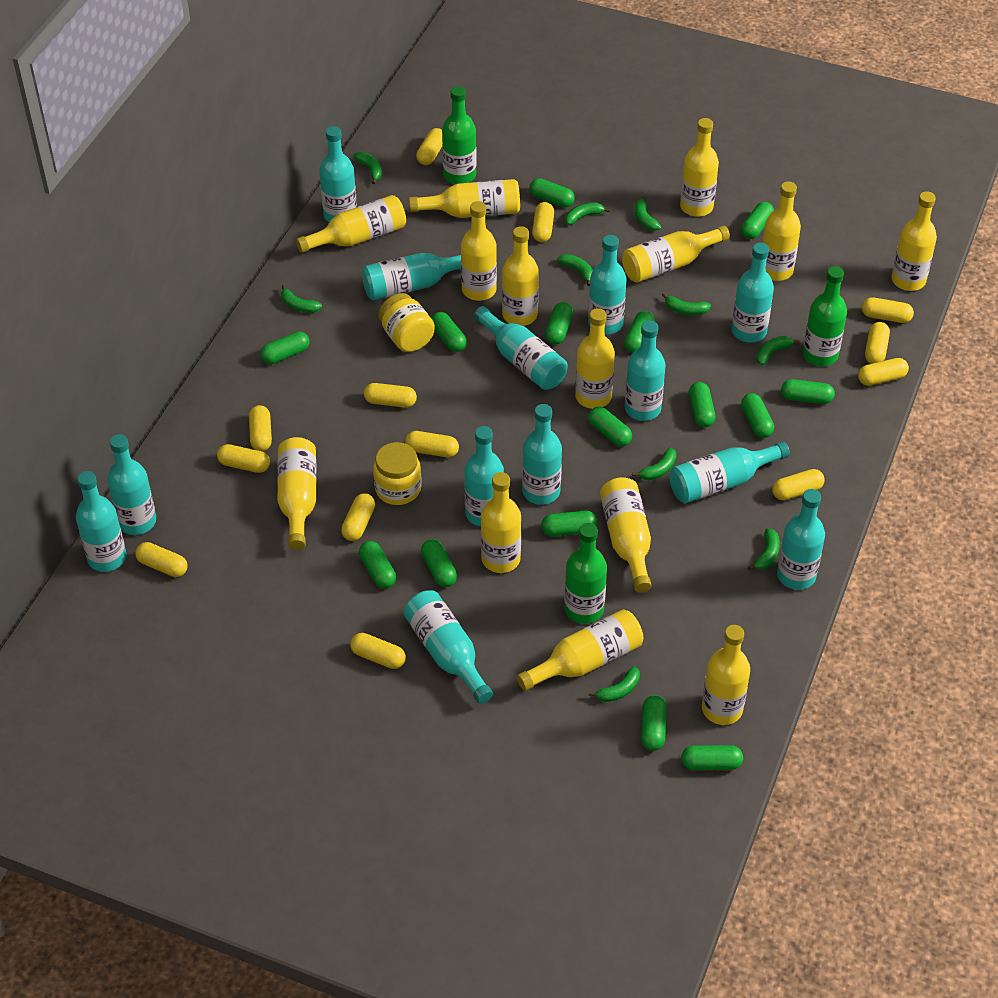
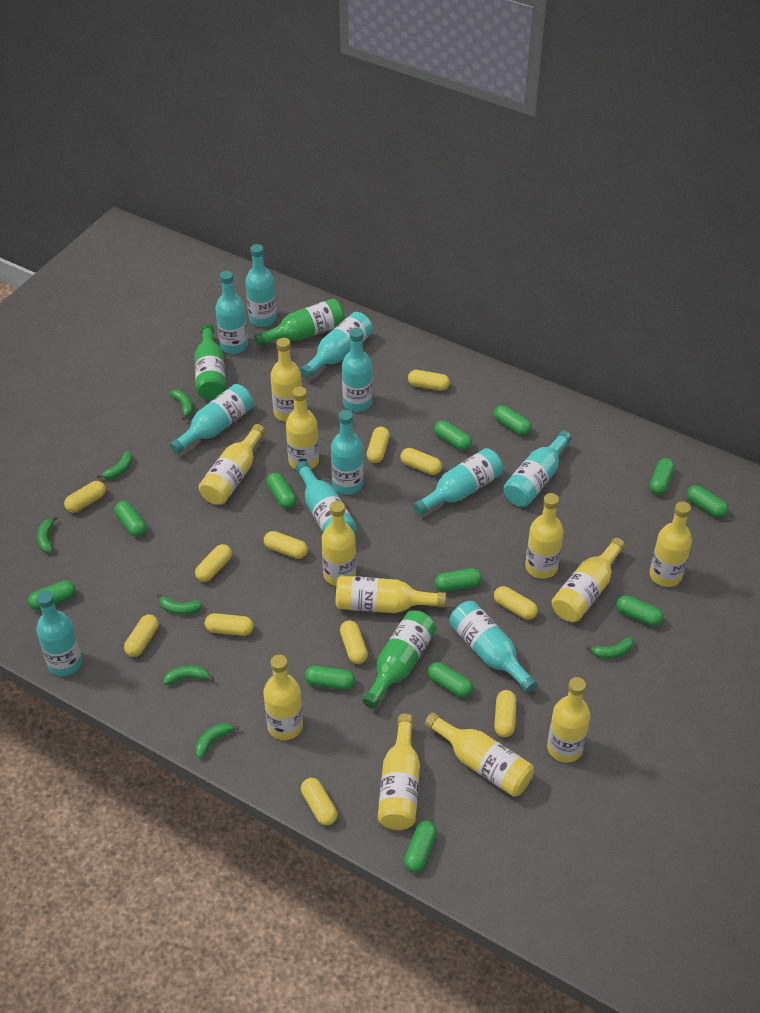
green banana: 10 -> 7
green capsule: 15 -> 12
turquoise bottle: 13 -> 11
yellow bottle: 14 -> 12
yellow capsule: 13 -> 12
yellow jar: 2 -> 0

